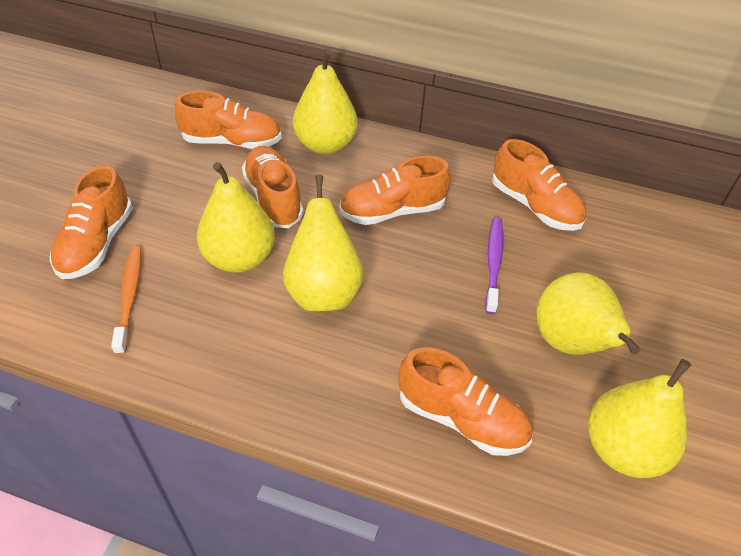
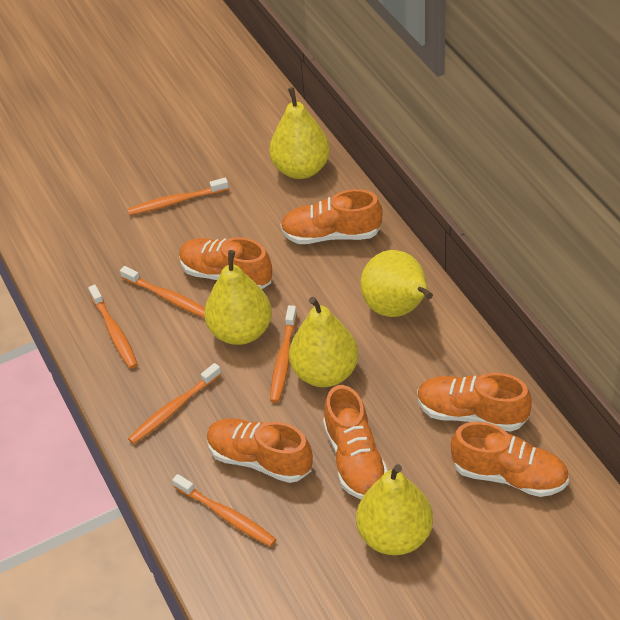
orange toothbrush: 1 -> 6
purple toothbrush: 1 -> 0

